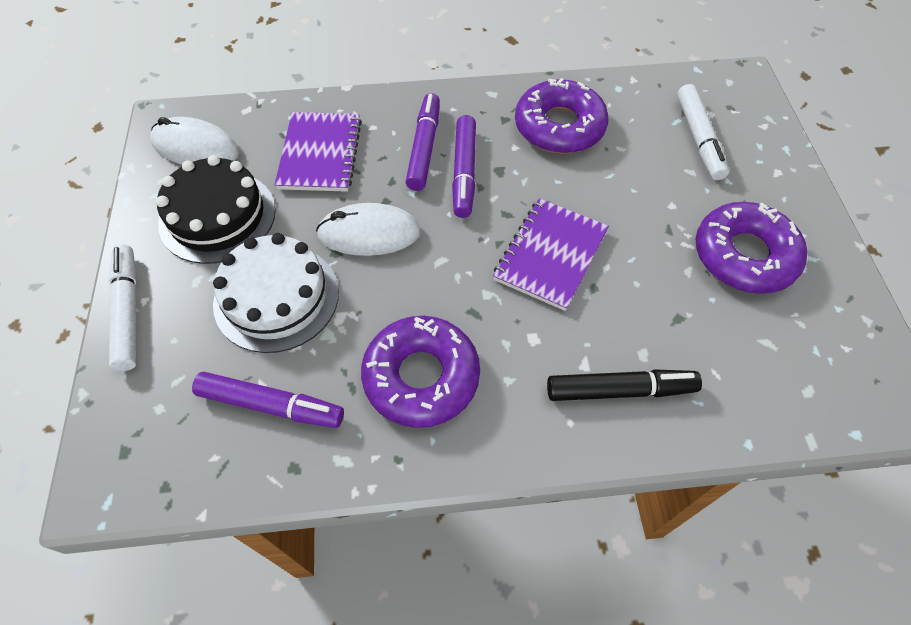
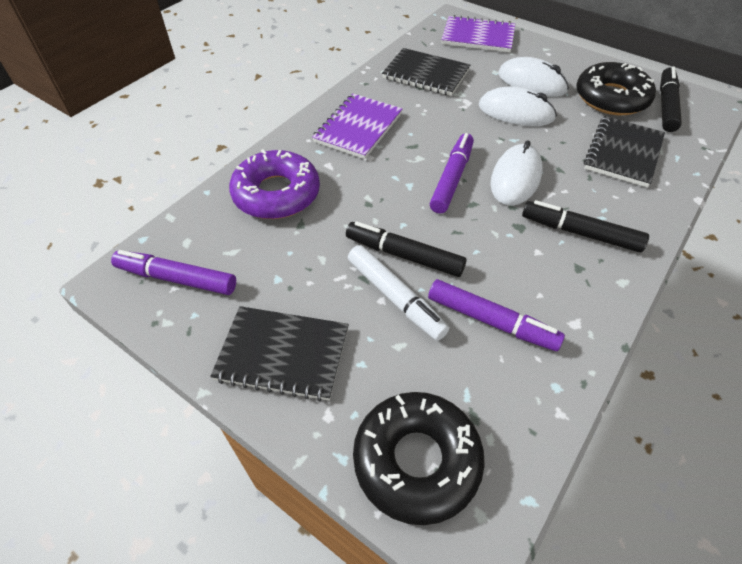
black cake: 1 -> 0
black donut: 0 -> 2
black marker: 1 -> 3
black notebook: 0 -> 3
purple donut: 3 -> 1
white cake: 1 -> 0
white marker: 2 -> 1
white mouse: 2 -> 3

